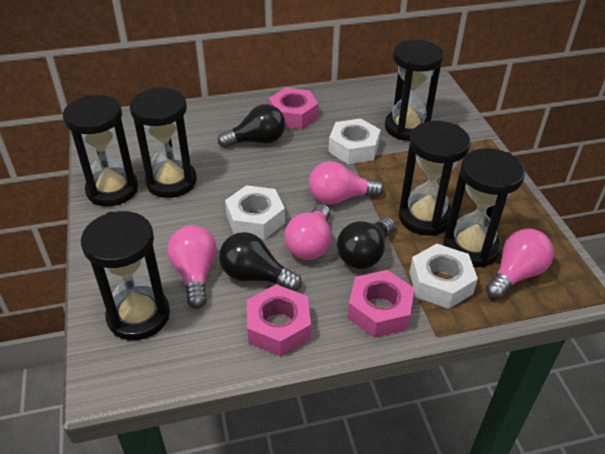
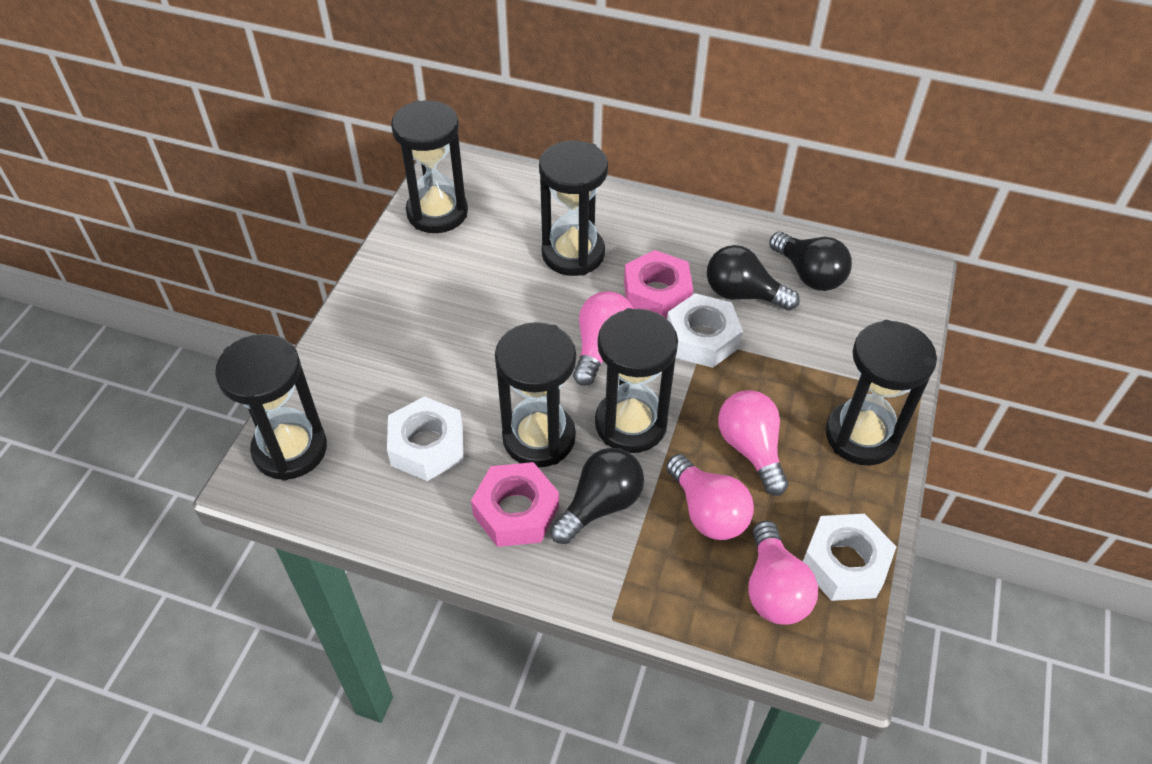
pink nut: 3 -> 2

